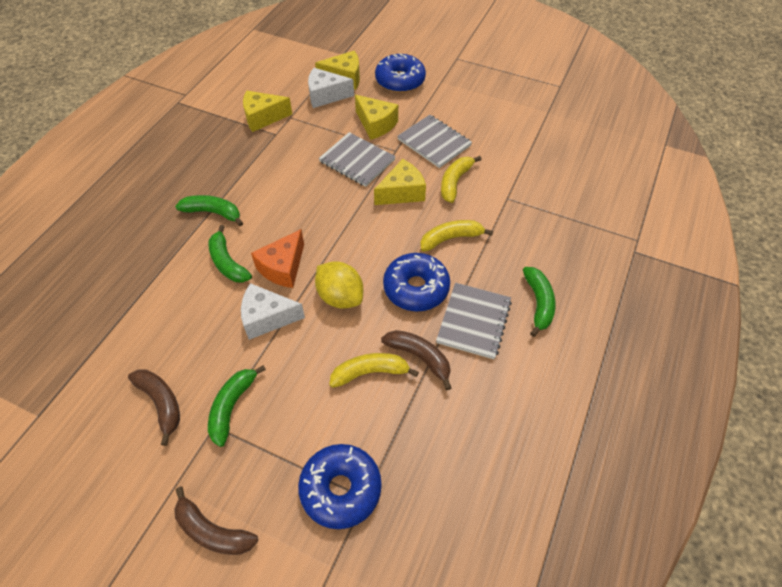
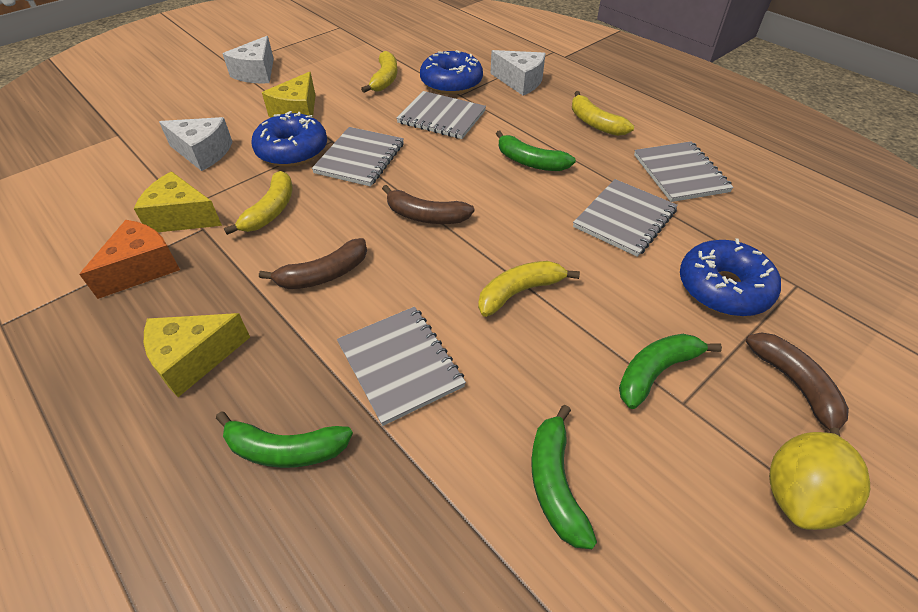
grey notebook: 3 -> 5
white cheese: 2 -> 3
yellow banana: 3 -> 4
yellow cheese: 4 -> 3

